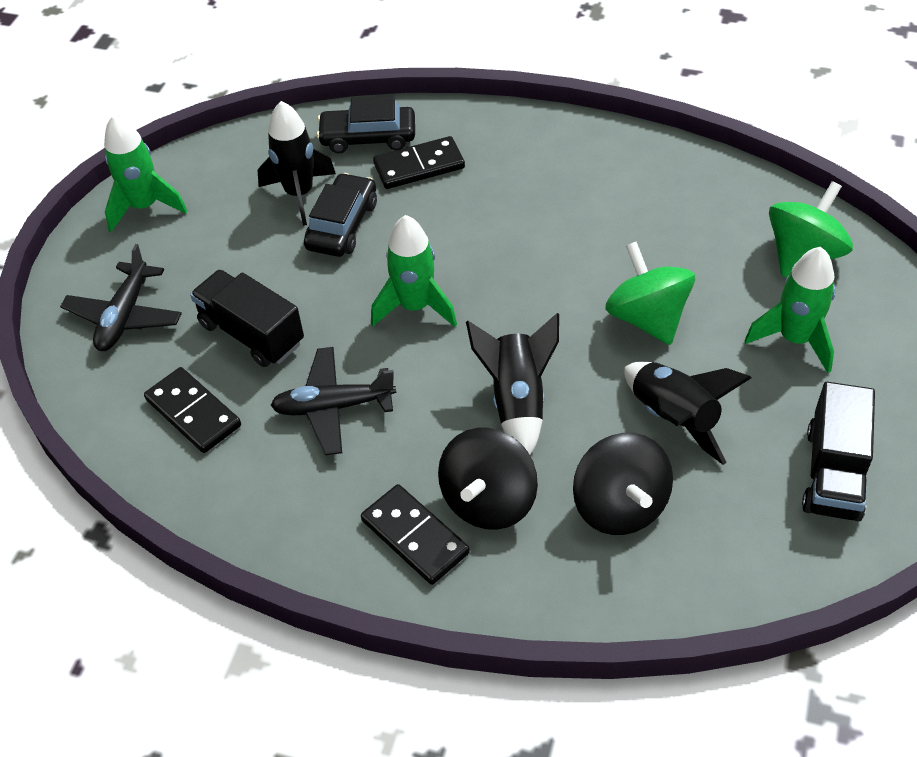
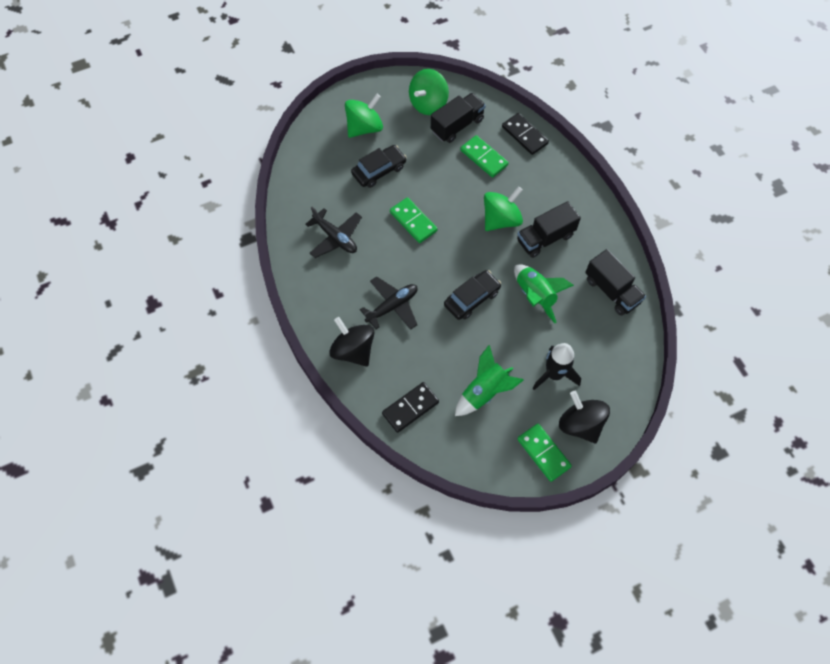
black domino: 3 -> 2
black rocket: 3 -> 1
black truck: 2 -> 3
green domino: 0 -> 3
green rocket: 3 -> 2
green spinning top: 2 -> 3

